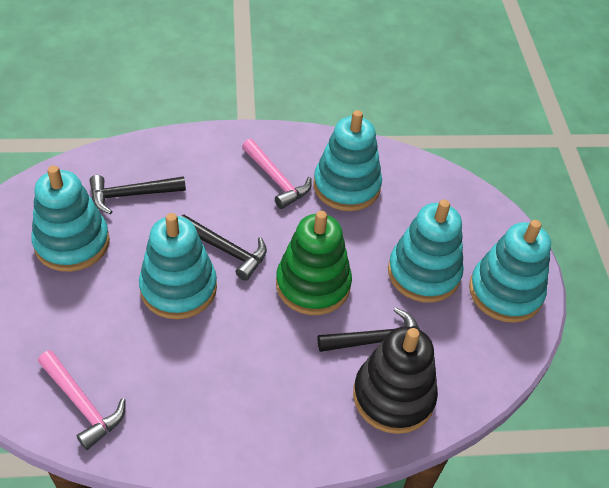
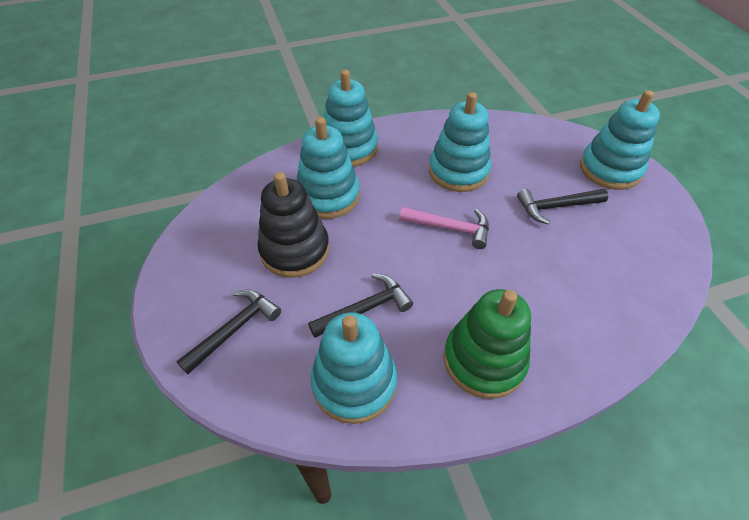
pink hammer: 2 -> 1

